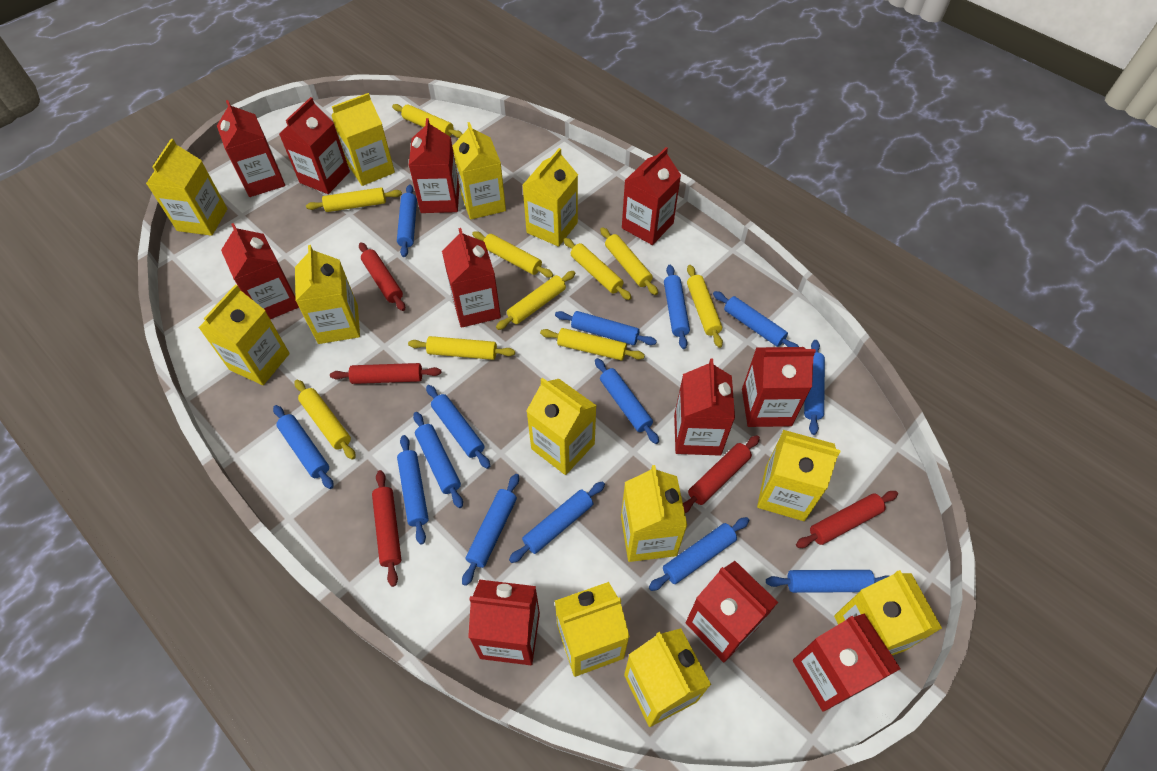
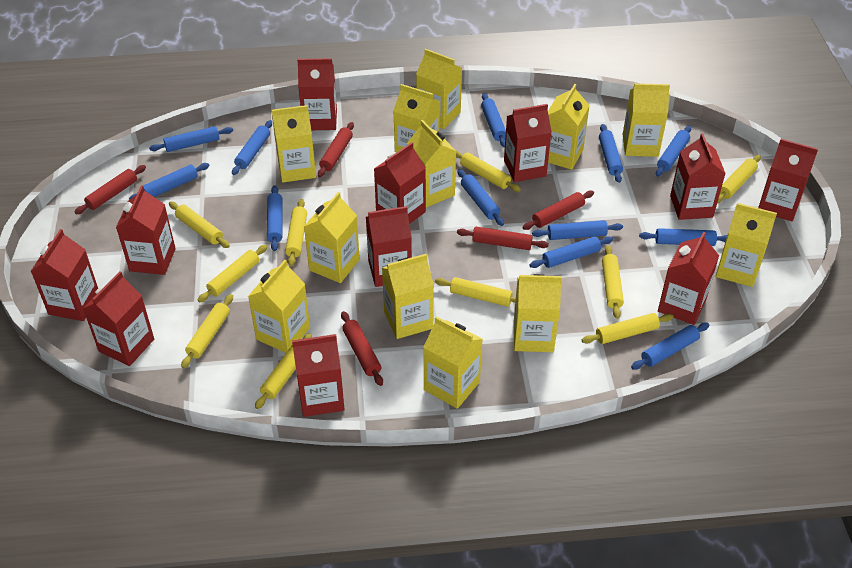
blue rolling pin: 14 -> 12

